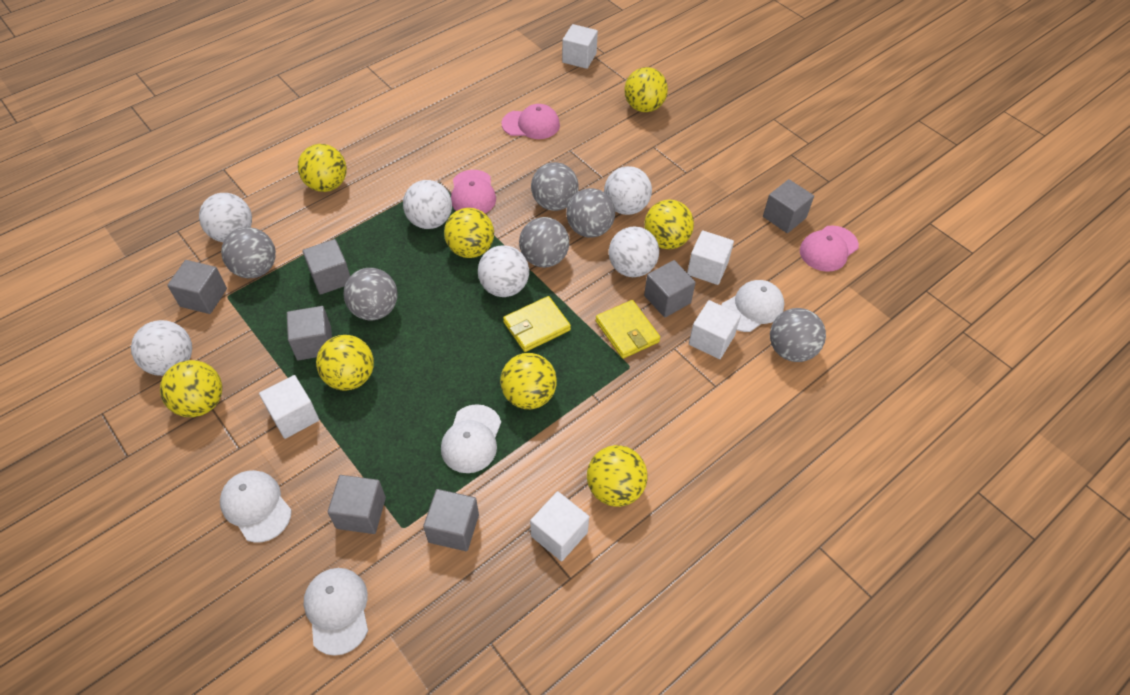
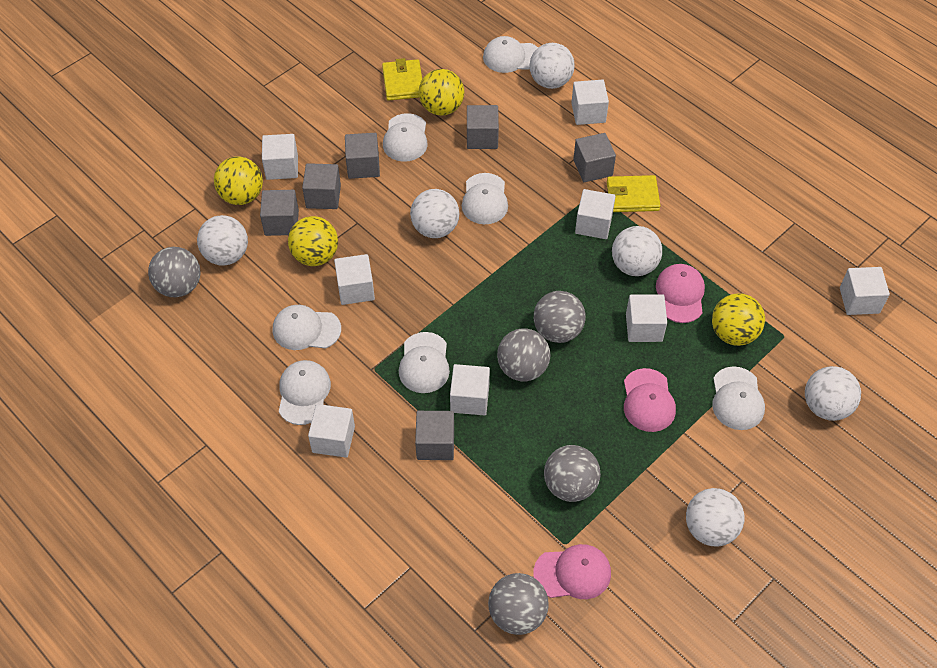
grey ball: 6 -> 5
grey cube: 7 -> 6
white cap: 4 -> 7
white cube: 5 -> 8
yellow ball: 8 -> 4

